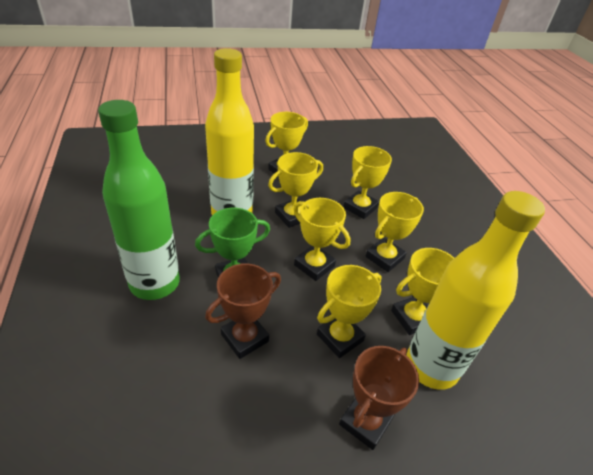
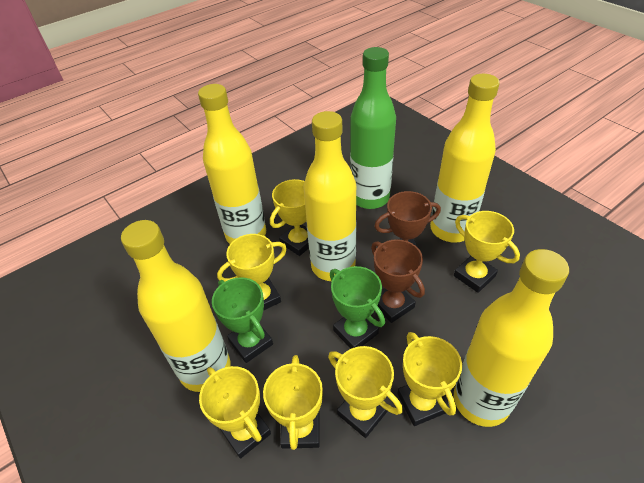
green trophy: 1 -> 2
yellow bottle: 2 -> 5

